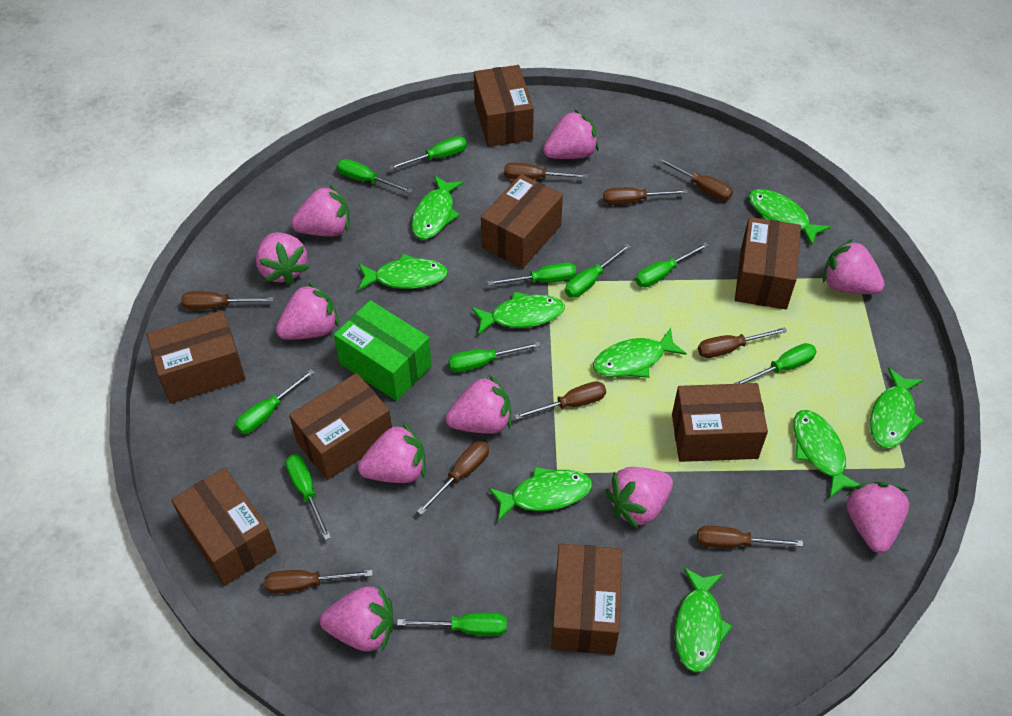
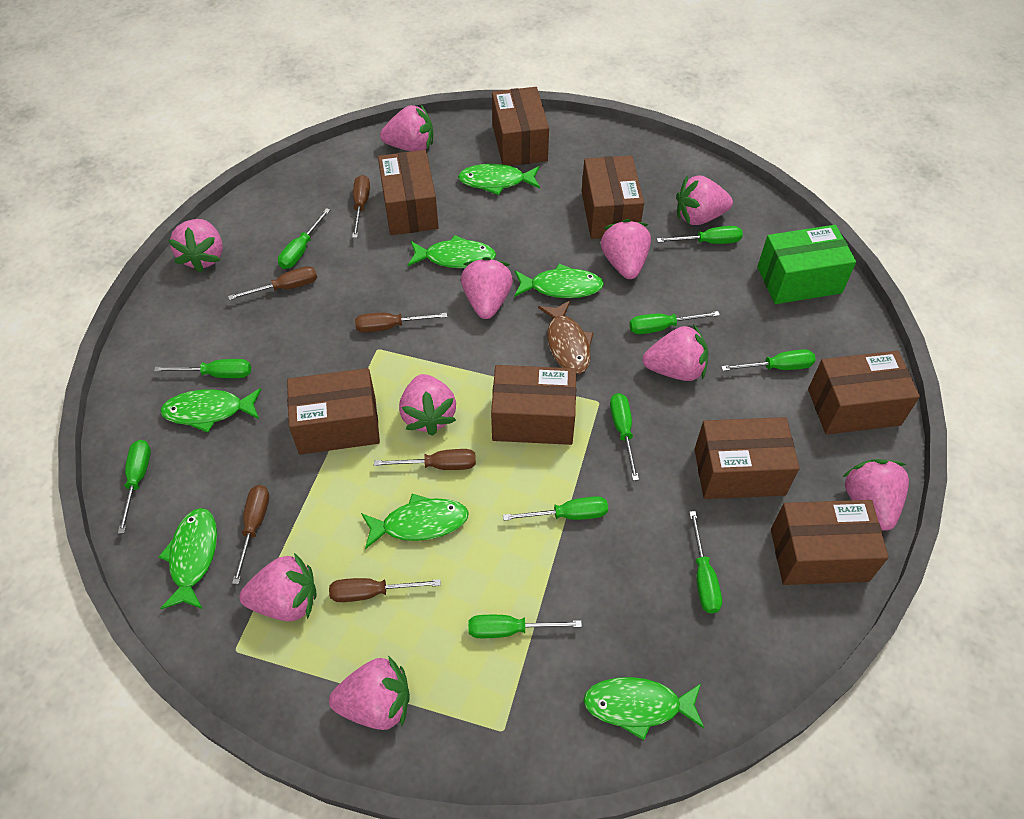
brown fish: 0 -> 1
brown screwdriver: 9 -> 6
green fish: 9 -> 7

